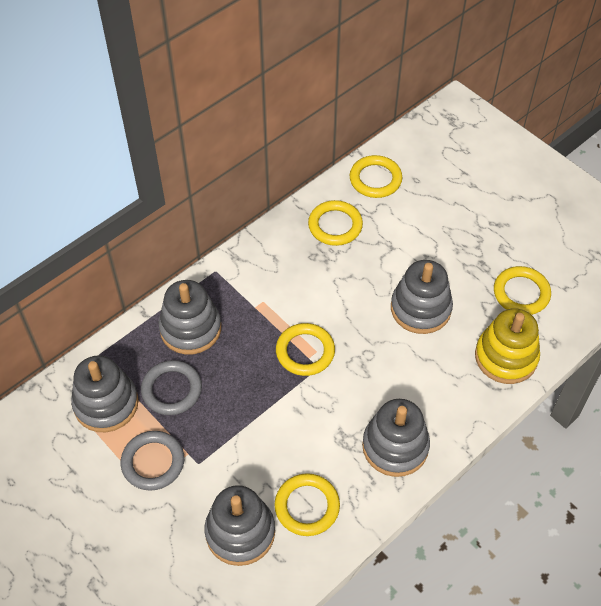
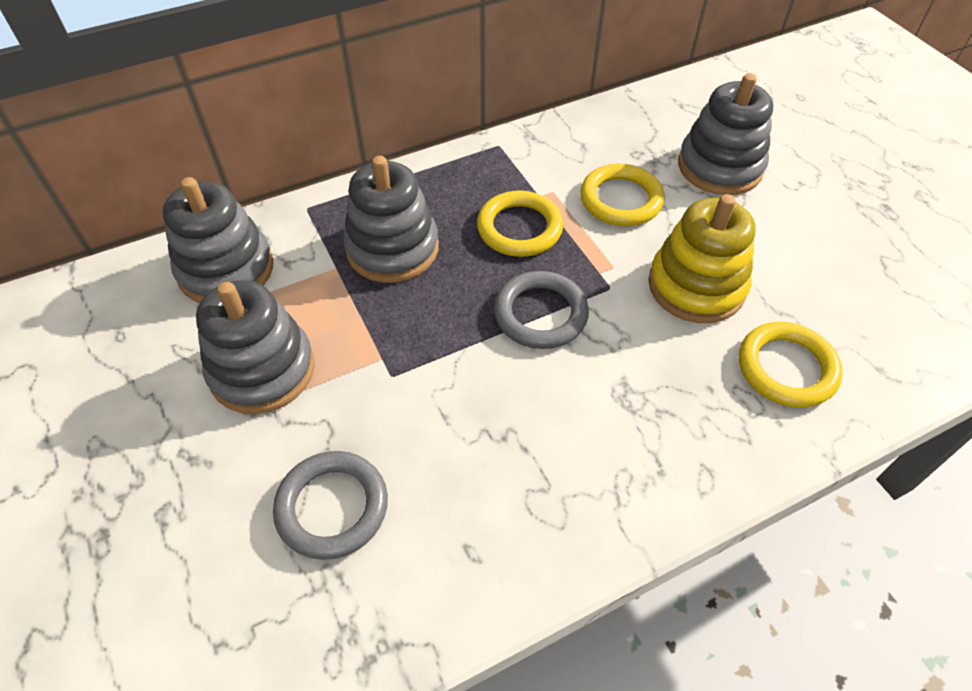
grey stacking toy: 5 -> 4
yellow ring: 5 -> 3

